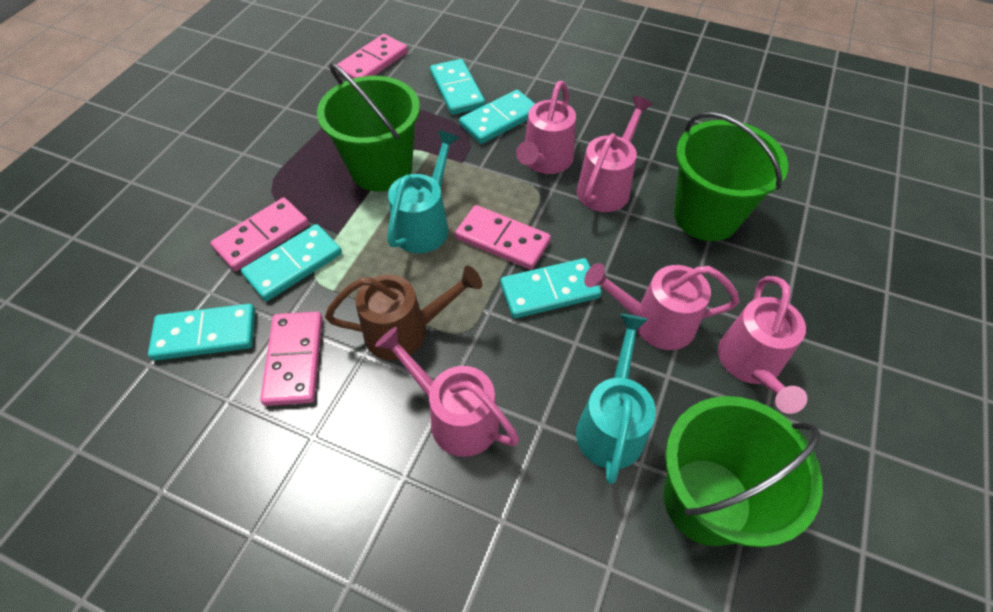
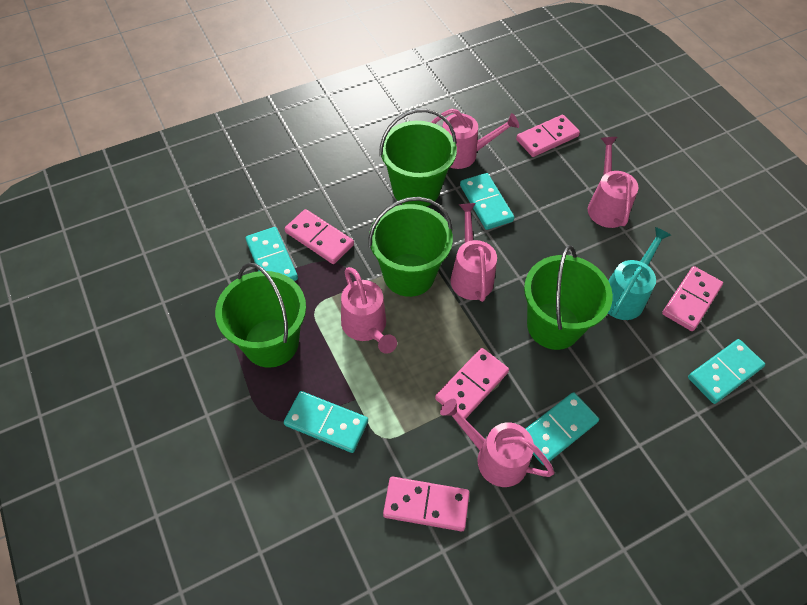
brown watering can: 1 -> 0
green bucket: 3 -> 4
pink domino: 4 -> 5
turquoise watering can: 2 -> 1

